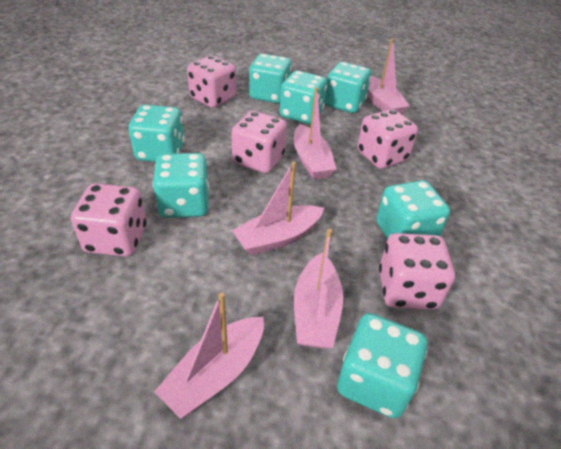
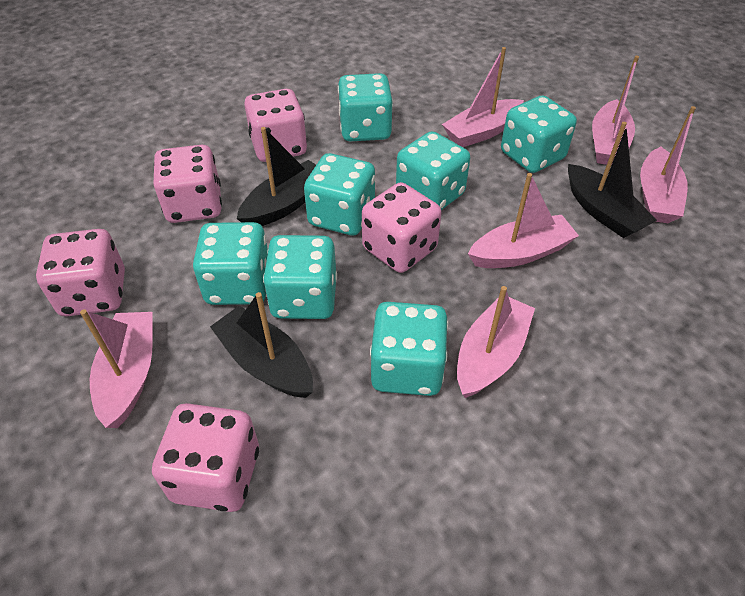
black boat: 0 -> 3
pink boat: 5 -> 6

